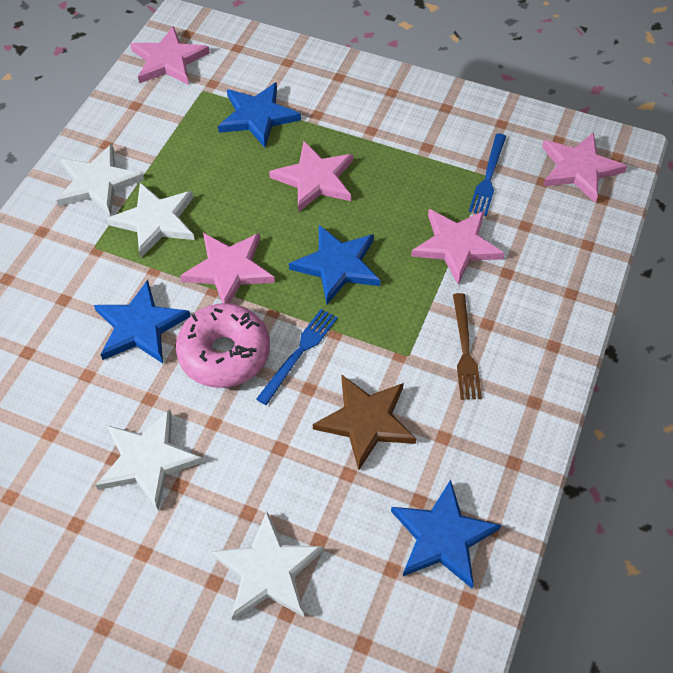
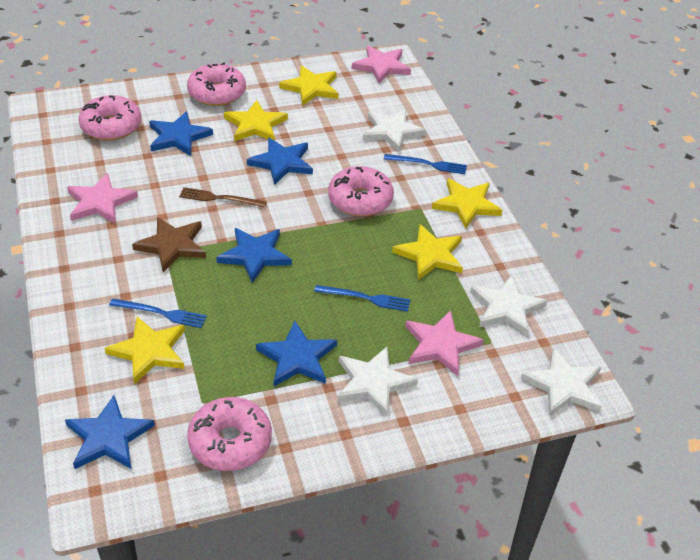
blue fork: 2 -> 3
blue star: 4 -> 5
pink donut: 1 -> 4
pink star: 5 -> 3
yellow star: 0 -> 5

